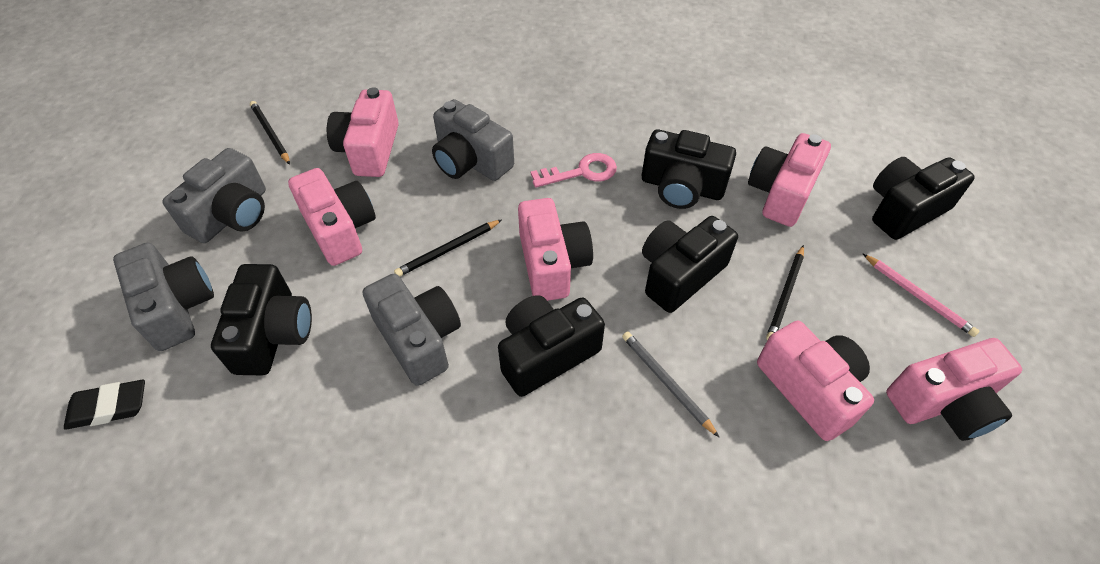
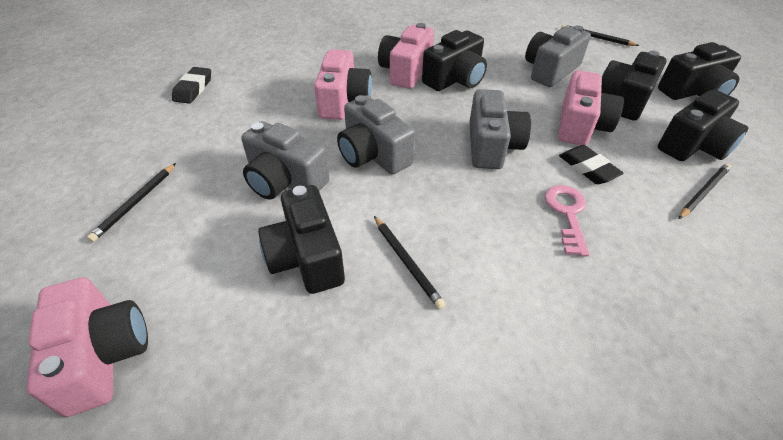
black eraser: 1 -> 2
black pencil: 3 -> 4
grey pencil: 1 -> 0
pink camera: 6 -> 4
pink pencil: 1 -> 0

